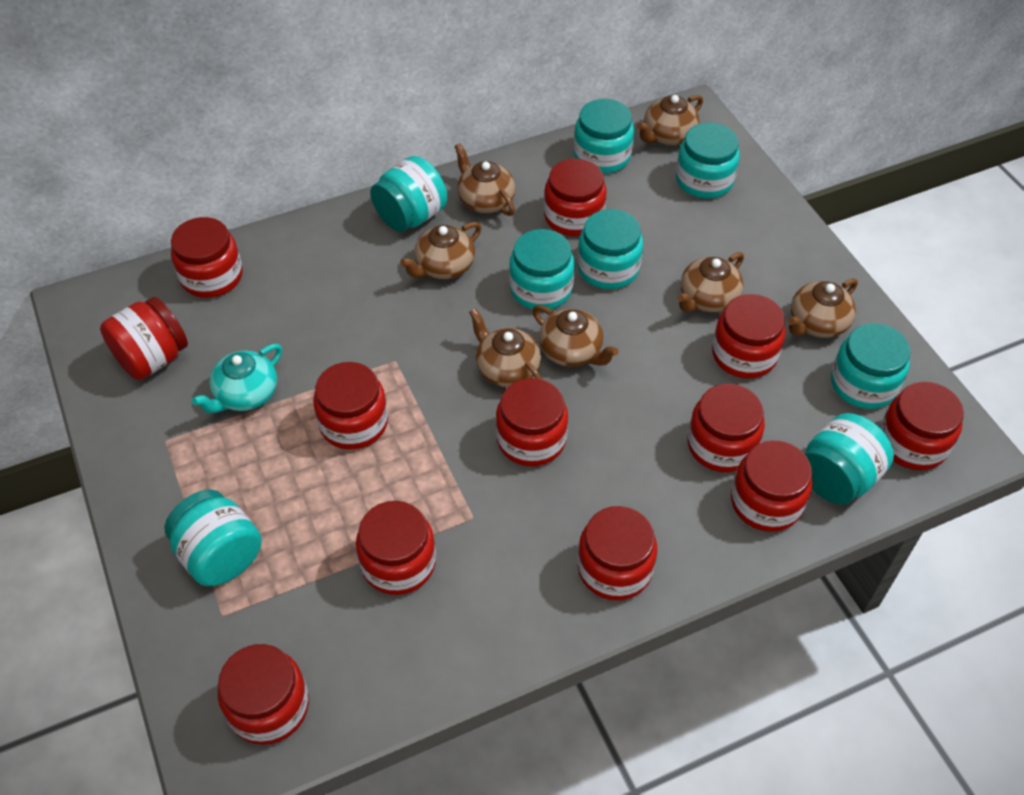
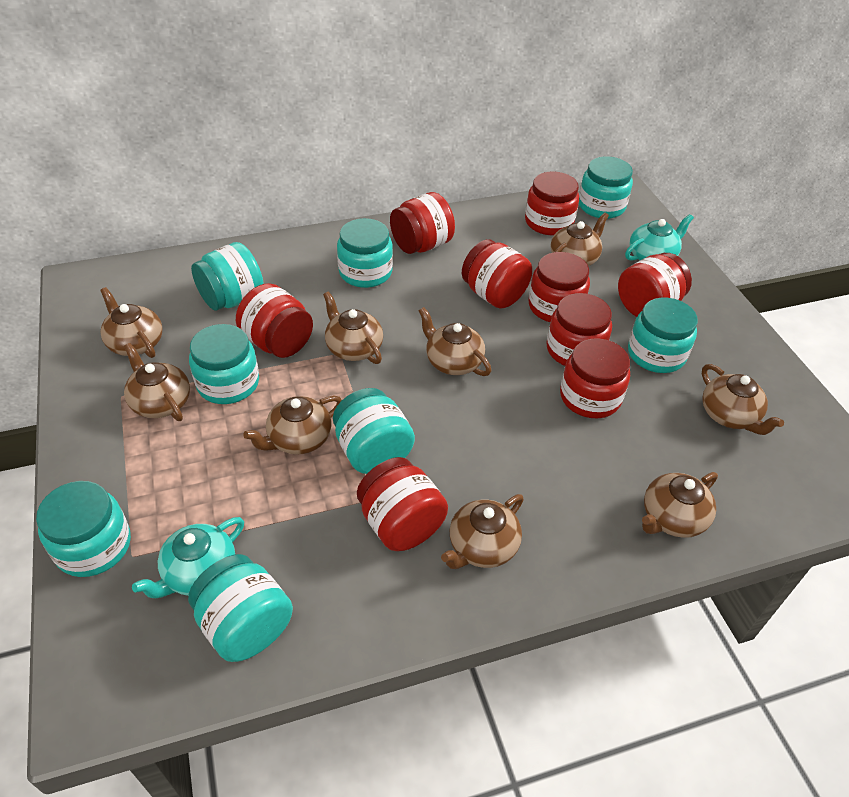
brown teapot: 7 -> 9
red jar: 12 -> 9
turquoise teapot: 1 -> 2

